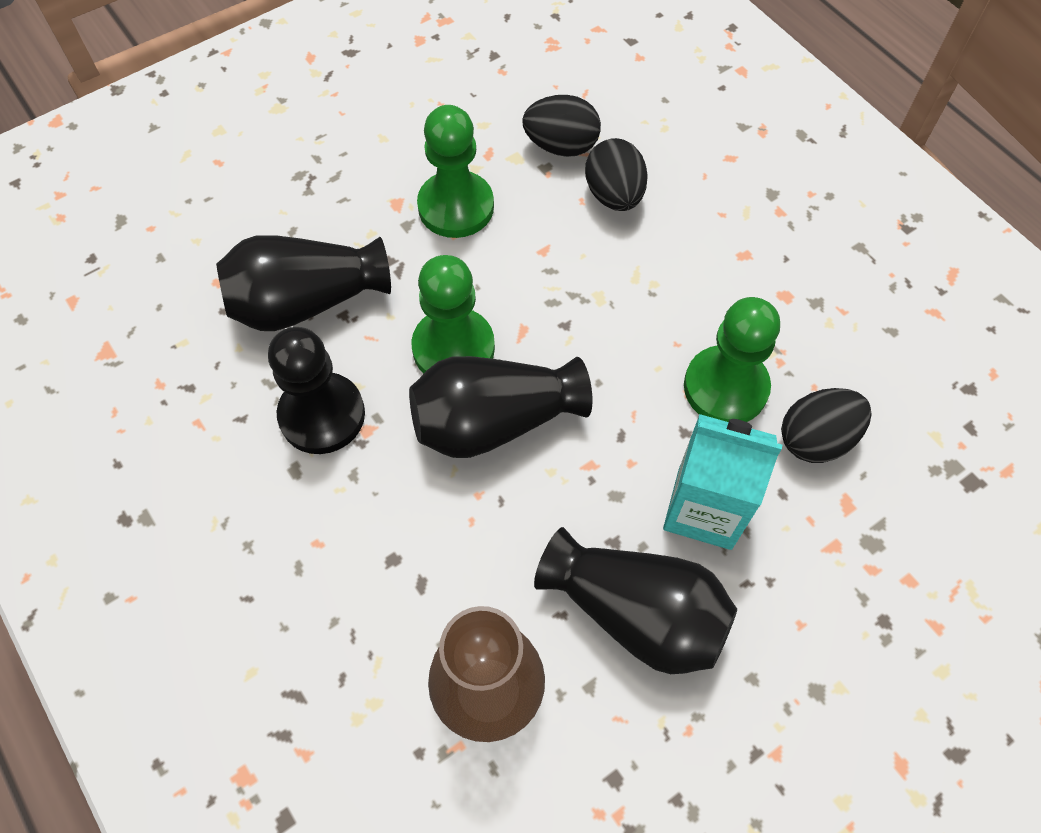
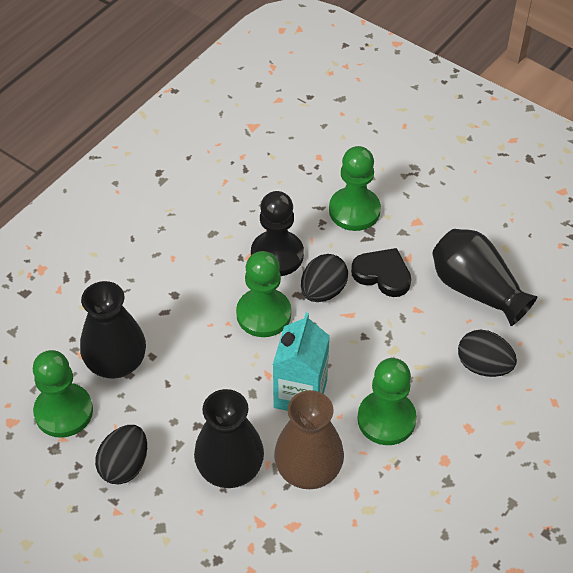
black heart: 0 -> 1
green pawn: 3 -> 4

